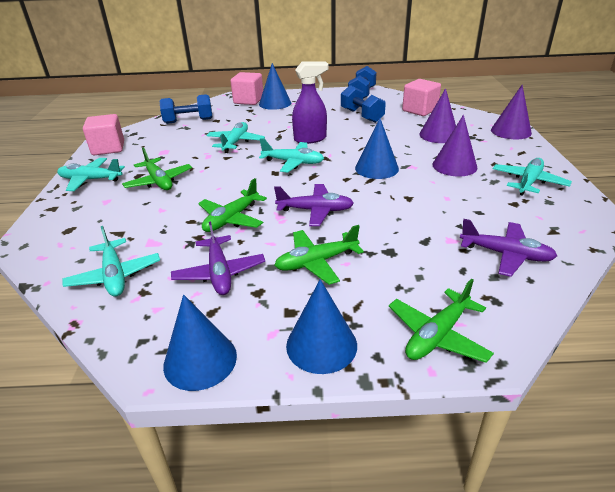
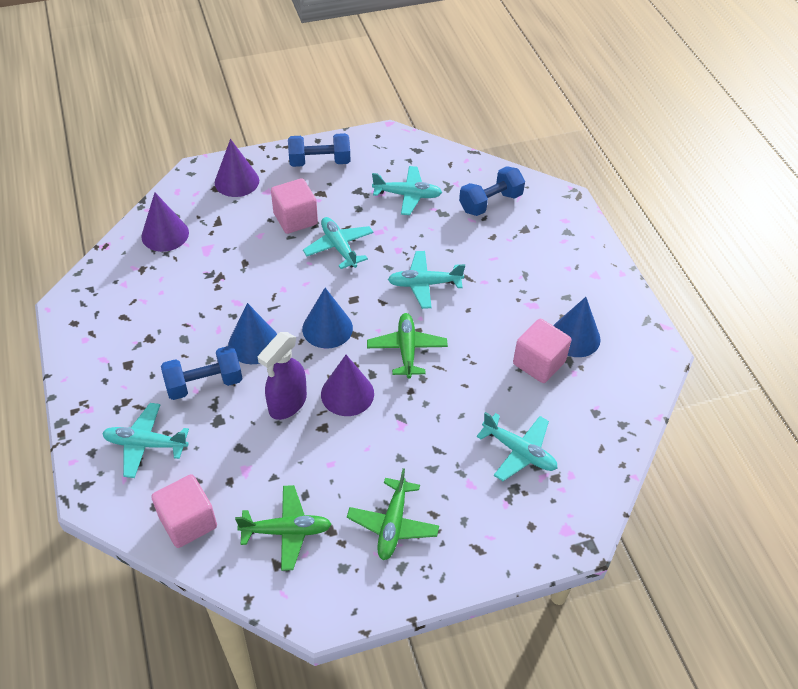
blue cone: 4 -> 3
green plane: 4 -> 3
purple plane: 3 -> 0

